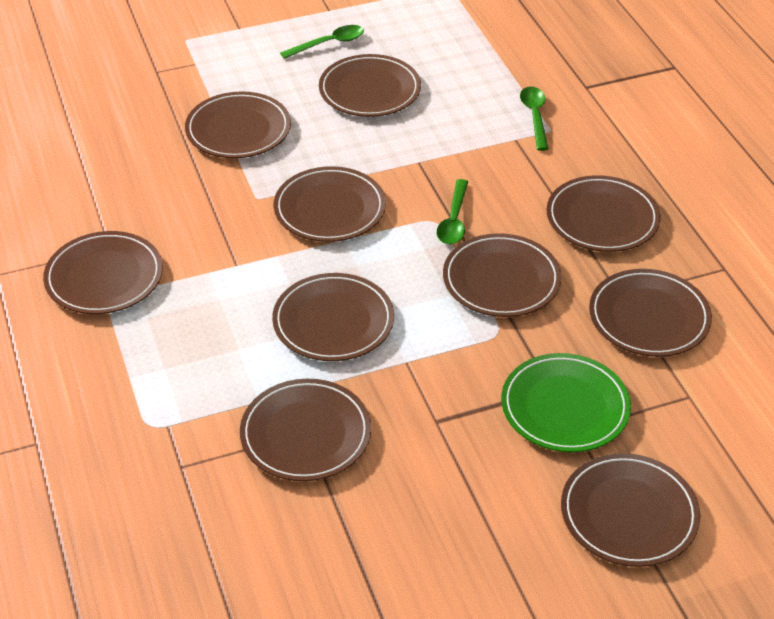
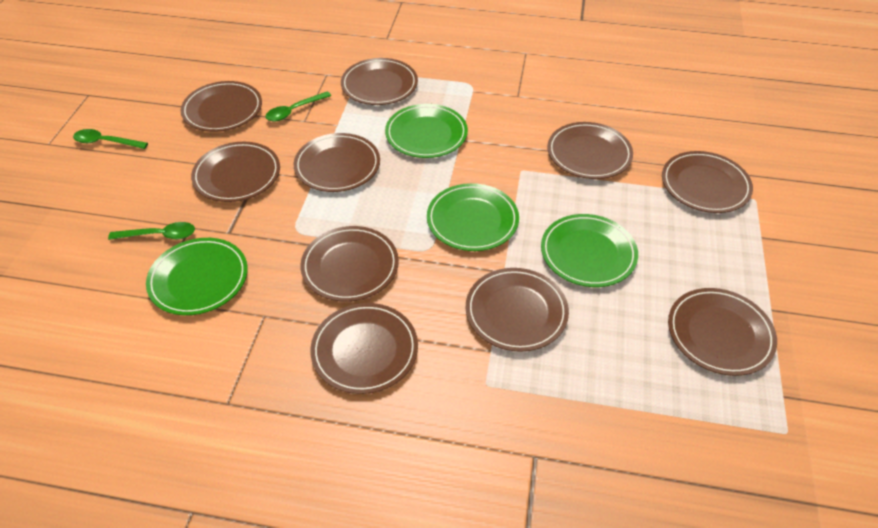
green plate: 1 -> 4

